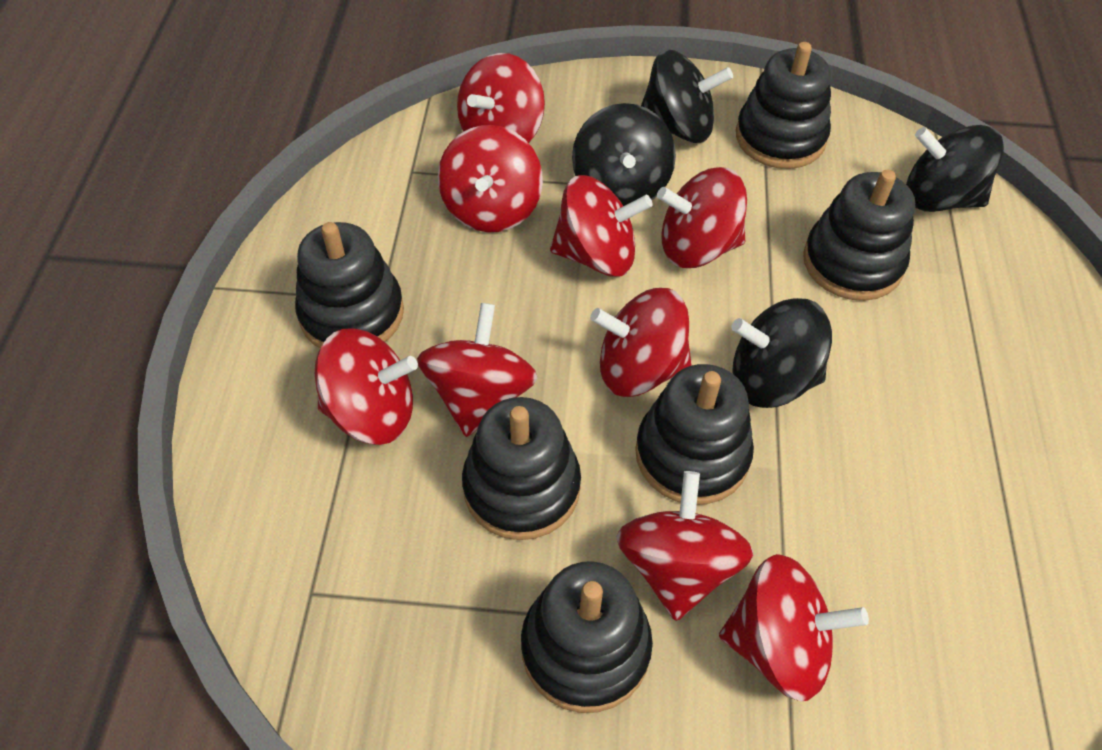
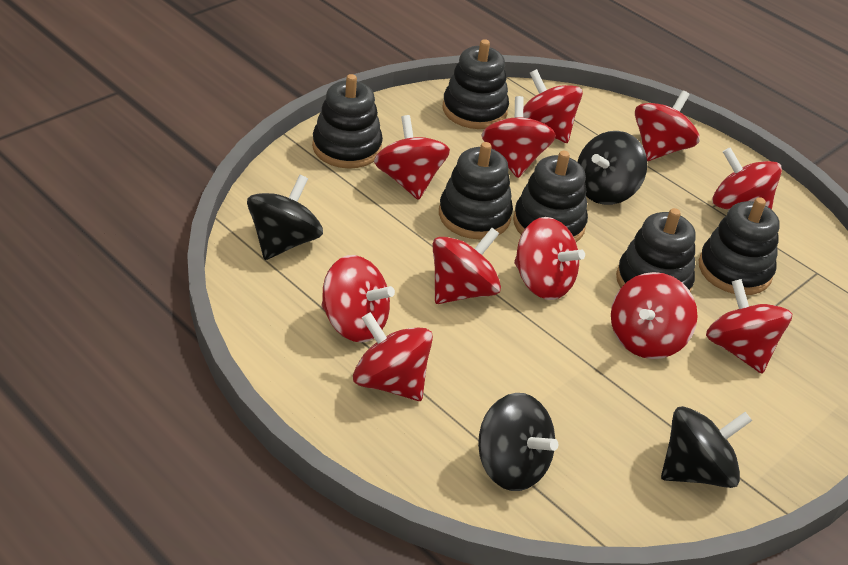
red spinning top: 9 -> 11

